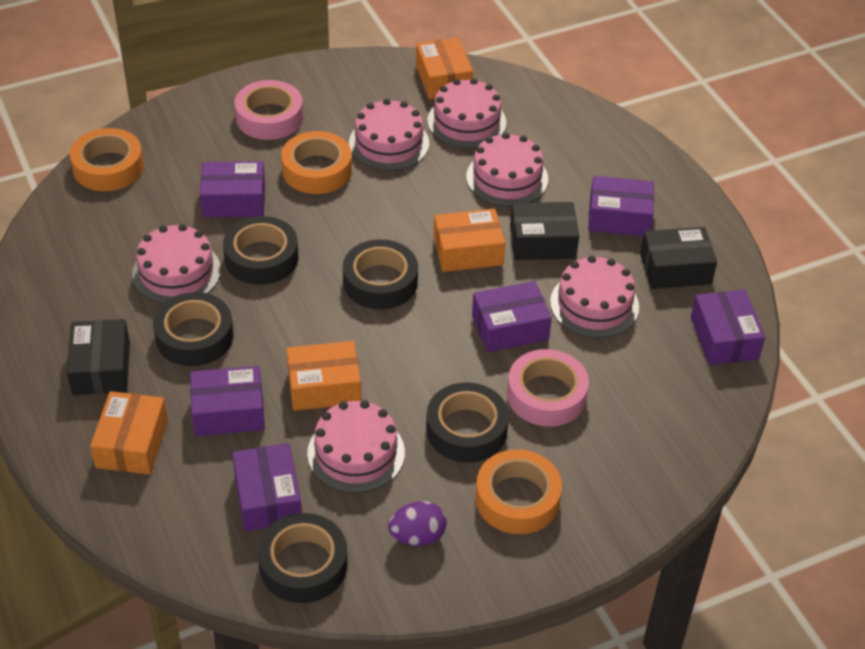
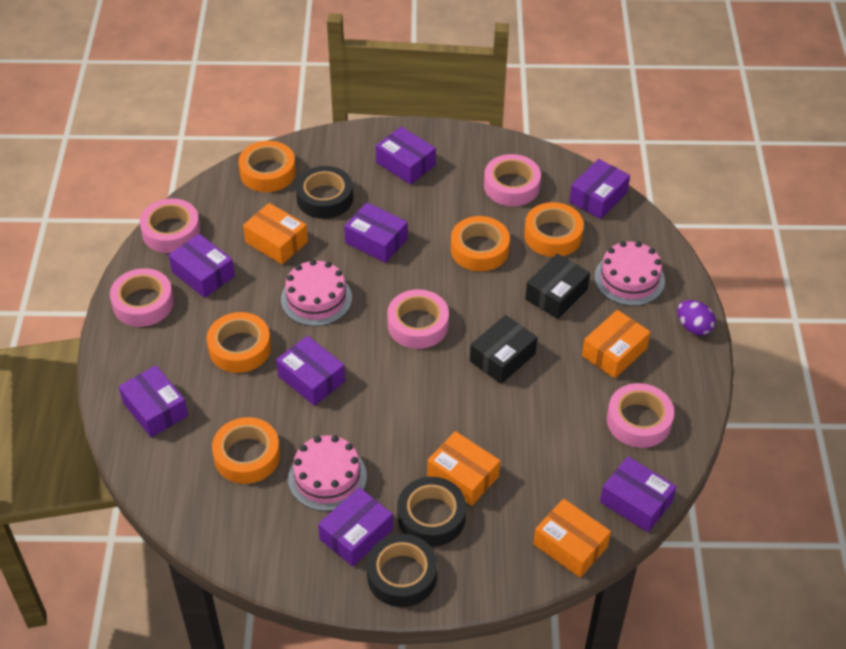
black box: 3 -> 2
black tape: 5 -> 3
orange tape: 3 -> 5
pink cake: 6 -> 3
pink tape: 2 -> 5
purple box: 6 -> 8

